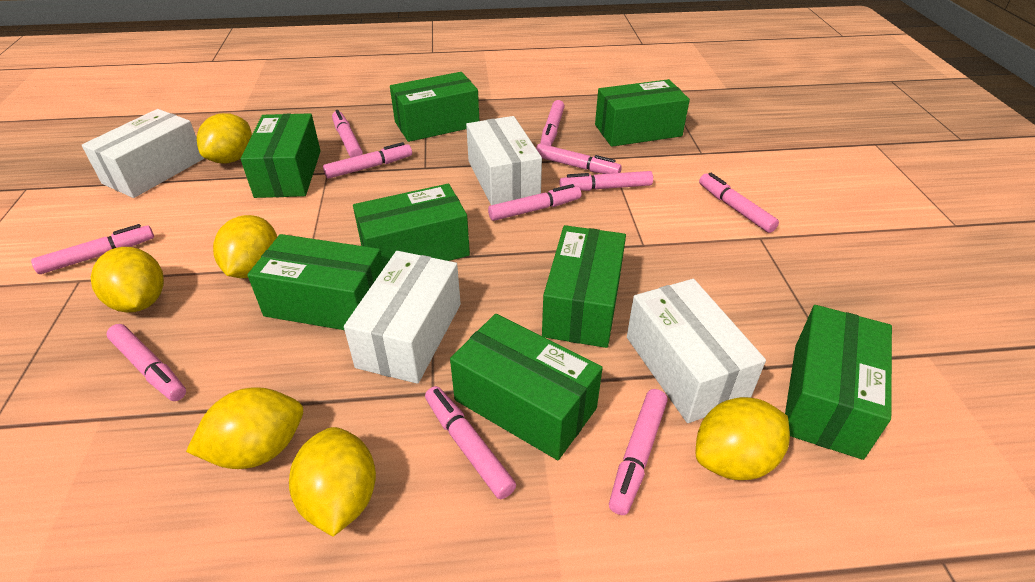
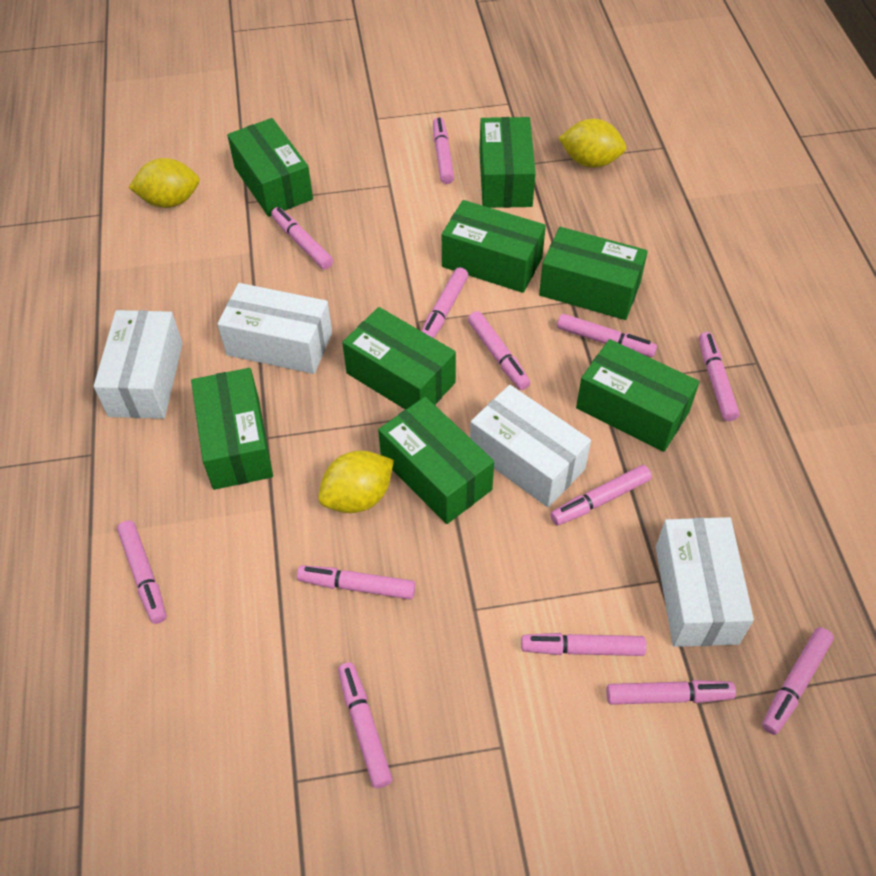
pink marker: 11 -> 13
yellow lemon: 6 -> 3

